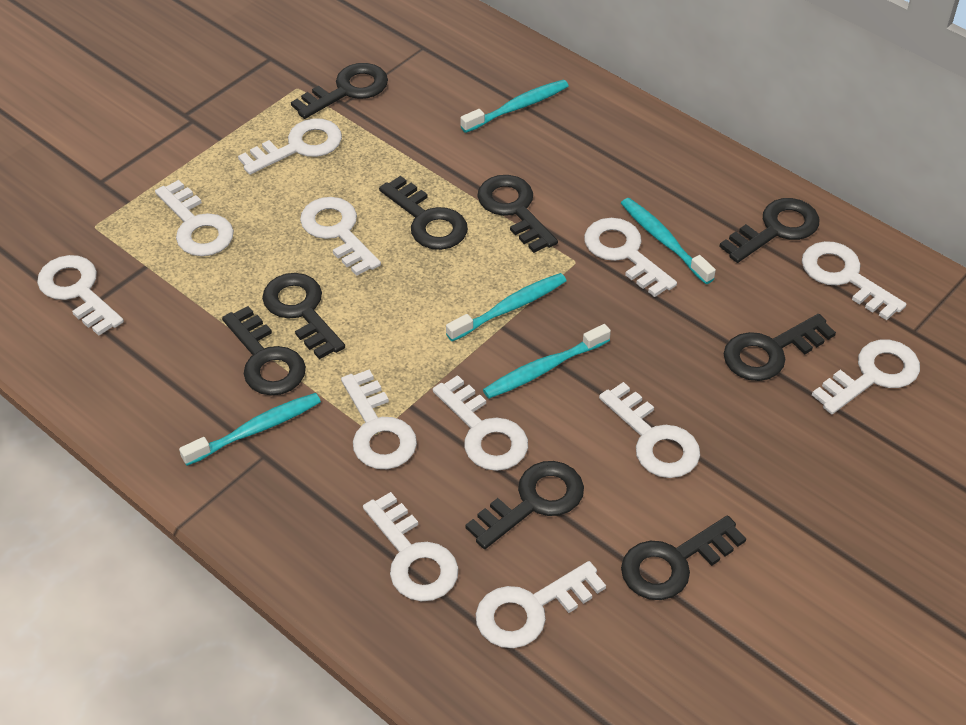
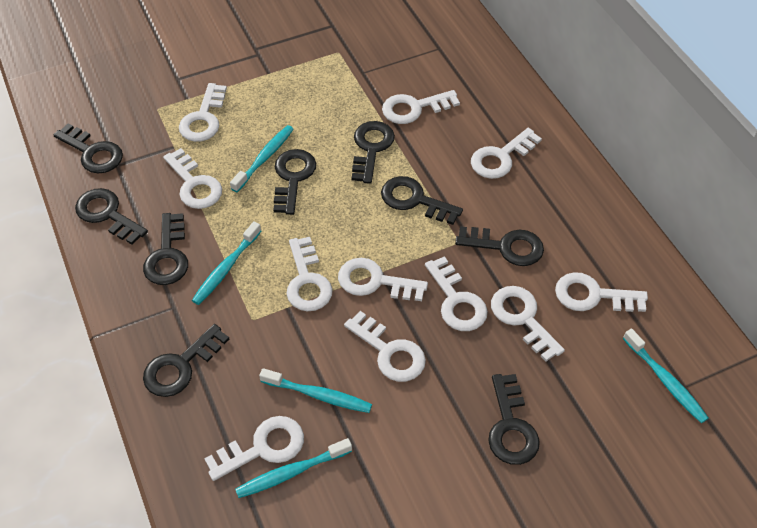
white key: 12 -> 11

